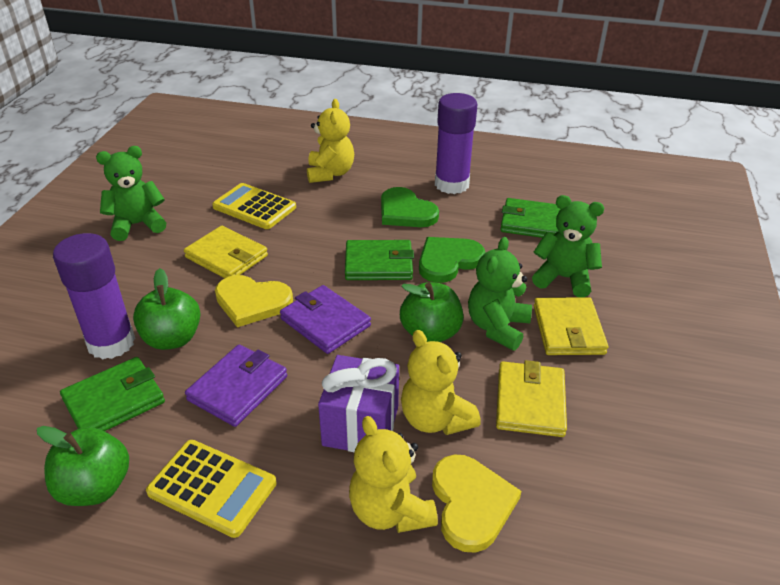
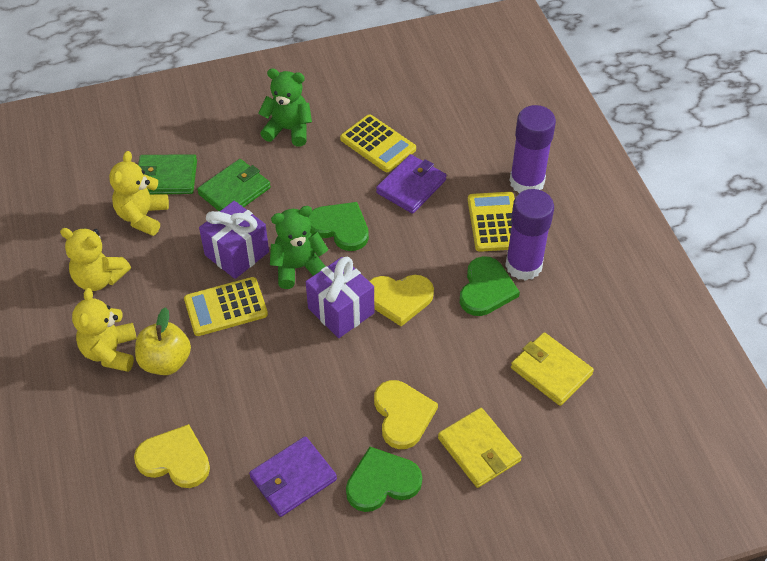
green apple: 3 -> 0
green heart: 2 -> 3
green teddy bear: 3 -> 2
green wallet: 3 -> 2
purple gift: 1 -> 2
yellow apple: 0 -> 1
yellow calculator: 2 -> 3
yellow heart: 2 -> 3
yellow wallet: 3 -> 2

